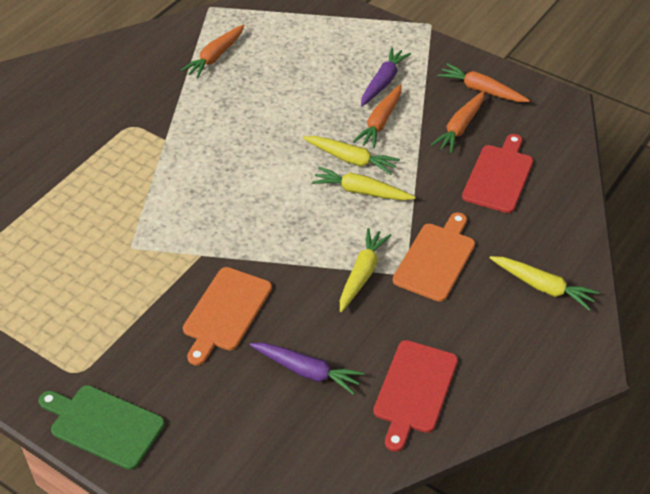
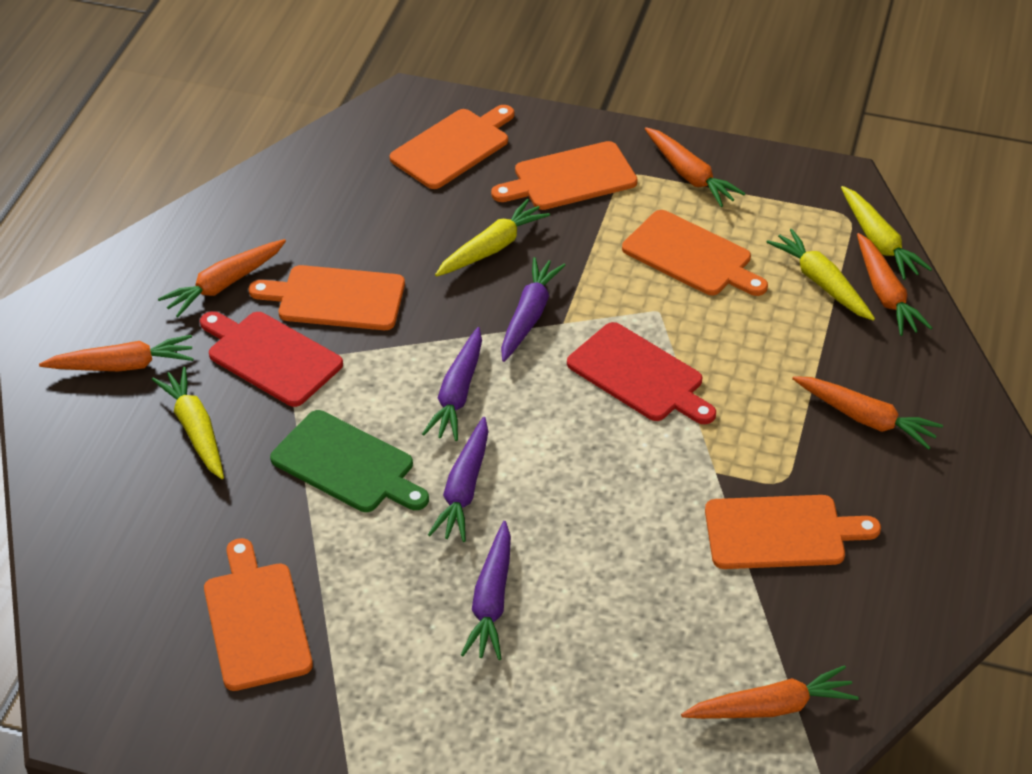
orange carrot: 4 -> 6
orange cutting board: 2 -> 6
purple carrot: 2 -> 4

